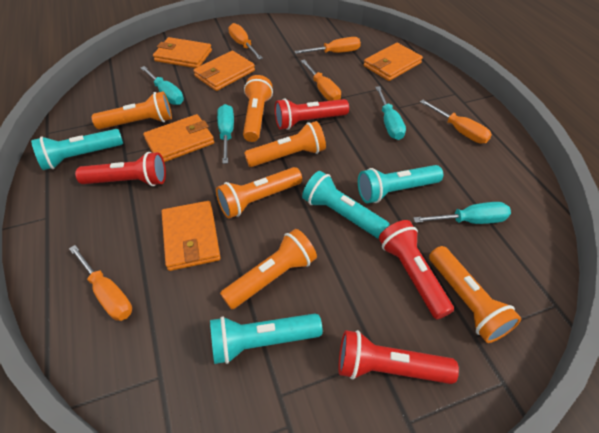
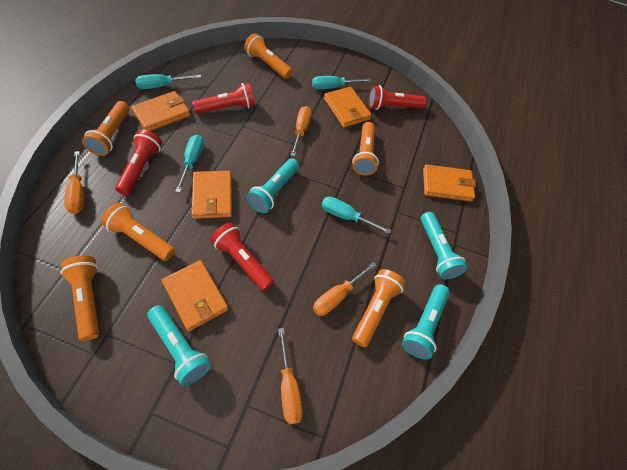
orange screwdriver: 5 -> 4

